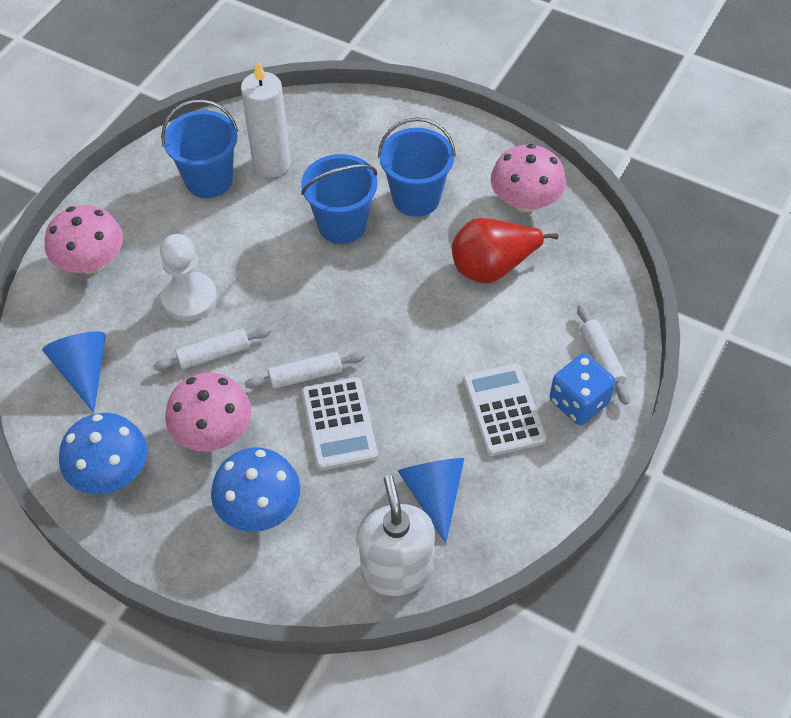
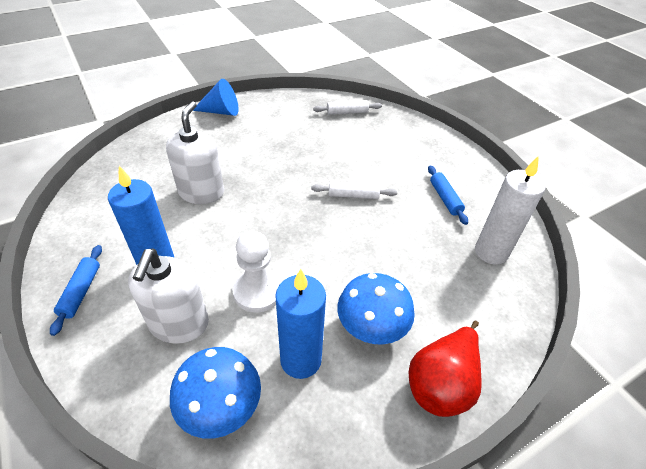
blue bucket: 3 -> 0
blue candle: 0 -> 2
blue cone: 2 -> 1
blue dice: 1 -> 0
blue rolling pin: 0 -> 2
pink mushroom: 3 -> 0
white calculator: 2 -> 0
white rolling pin: 3 -> 2
white soap dispenser: 1 -> 2

